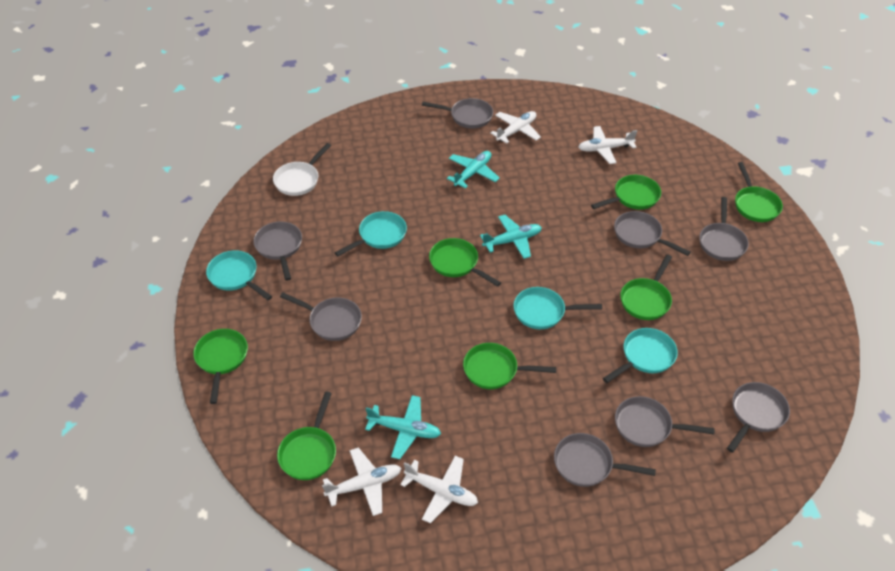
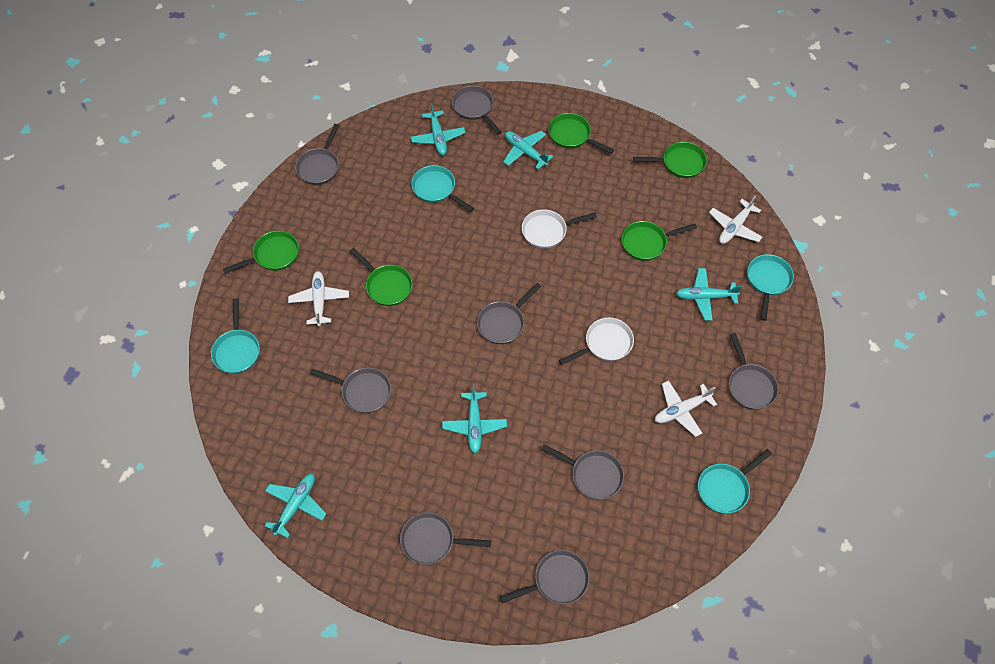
green pan: 7 -> 5
turquoise plane: 3 -> 5
white pan: 1 -> 2
white plane: 4 -> 3

